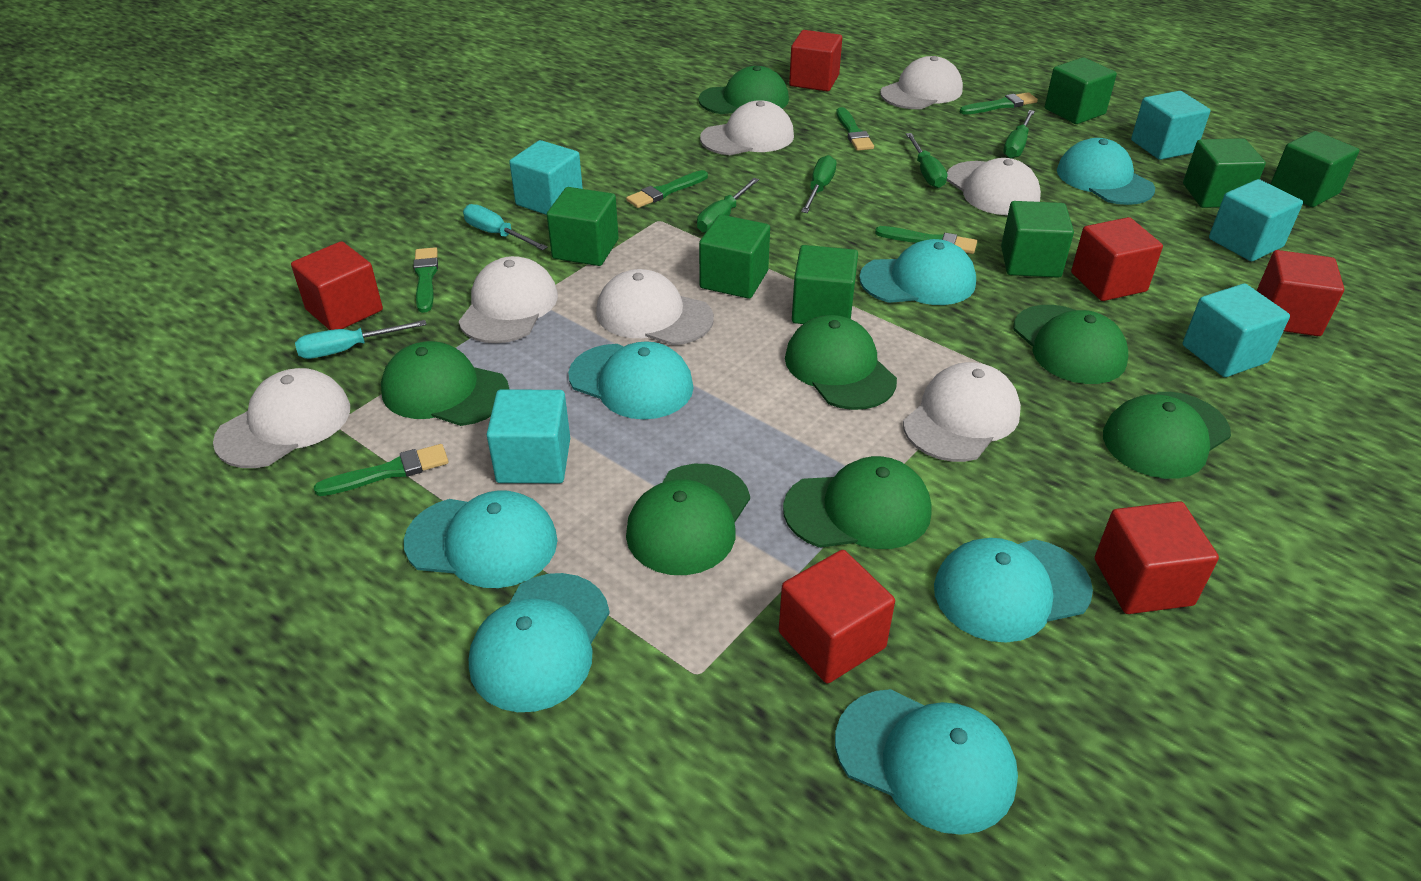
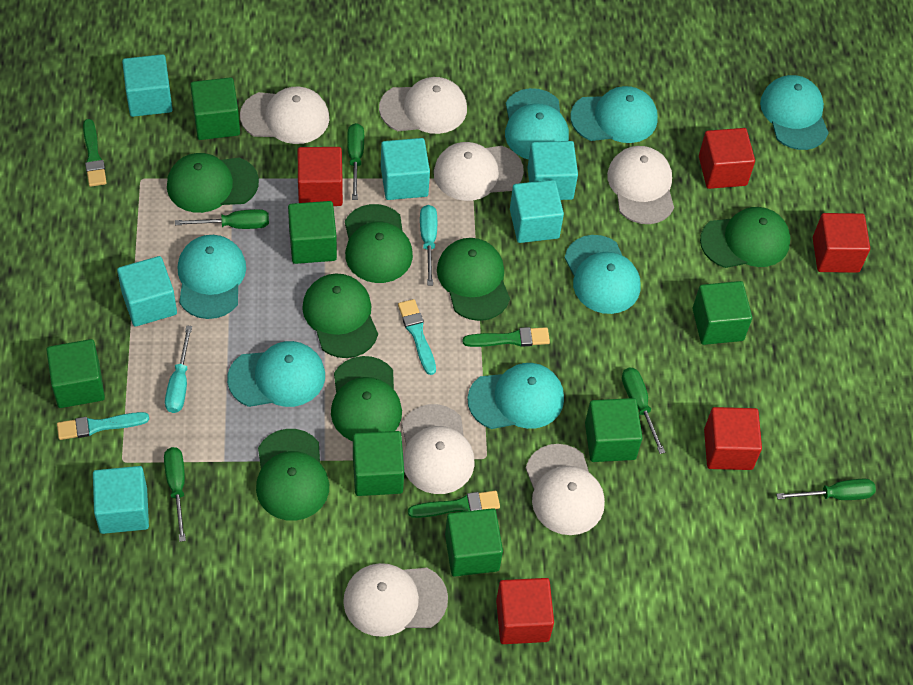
green brush: 6 -> 3
green screwdriver: 4 -> 5
red cube: 6 -> 5
turquoise brush: 0 -> 2
turquoise cube: 5 -> 6

